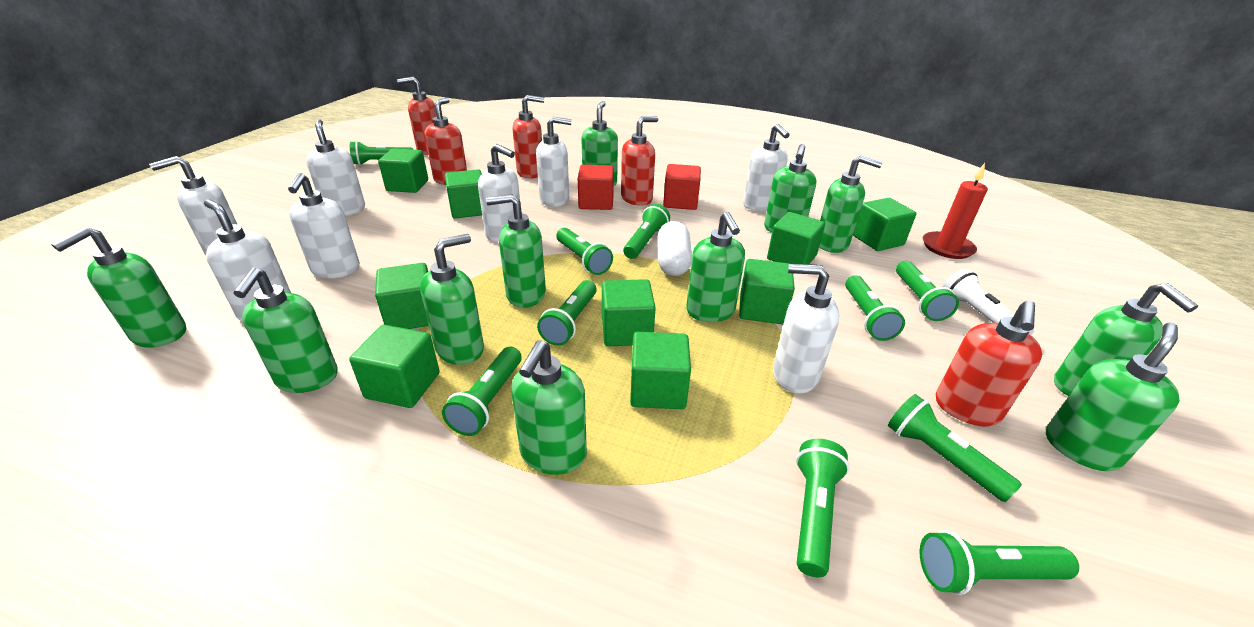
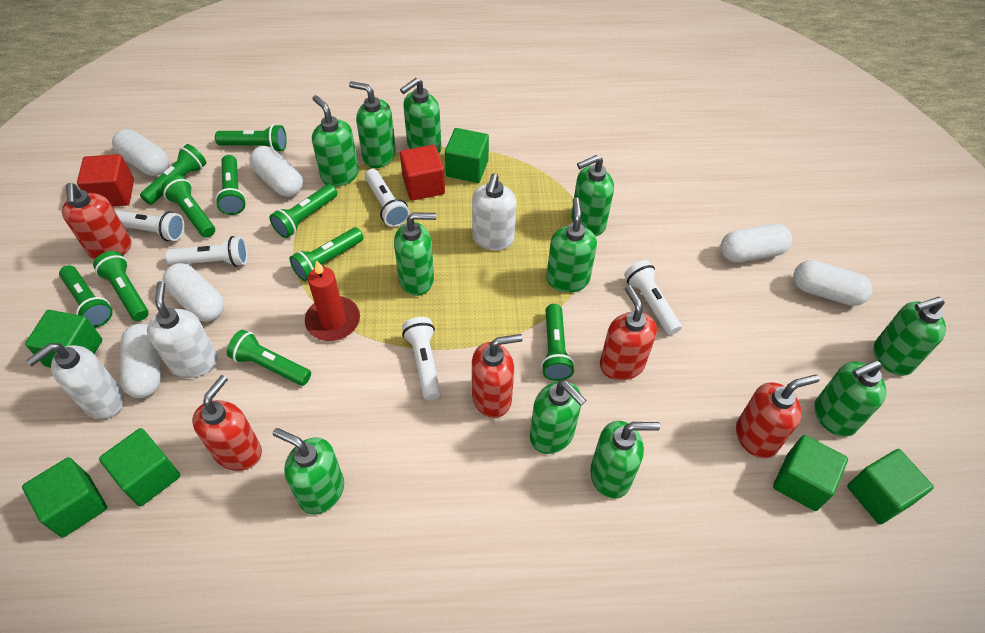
green cube: 9 -> 6
white capsule: 1 -> 6
white flashlight: 1 -> 5
white soap dispenser: 8 -> 3

